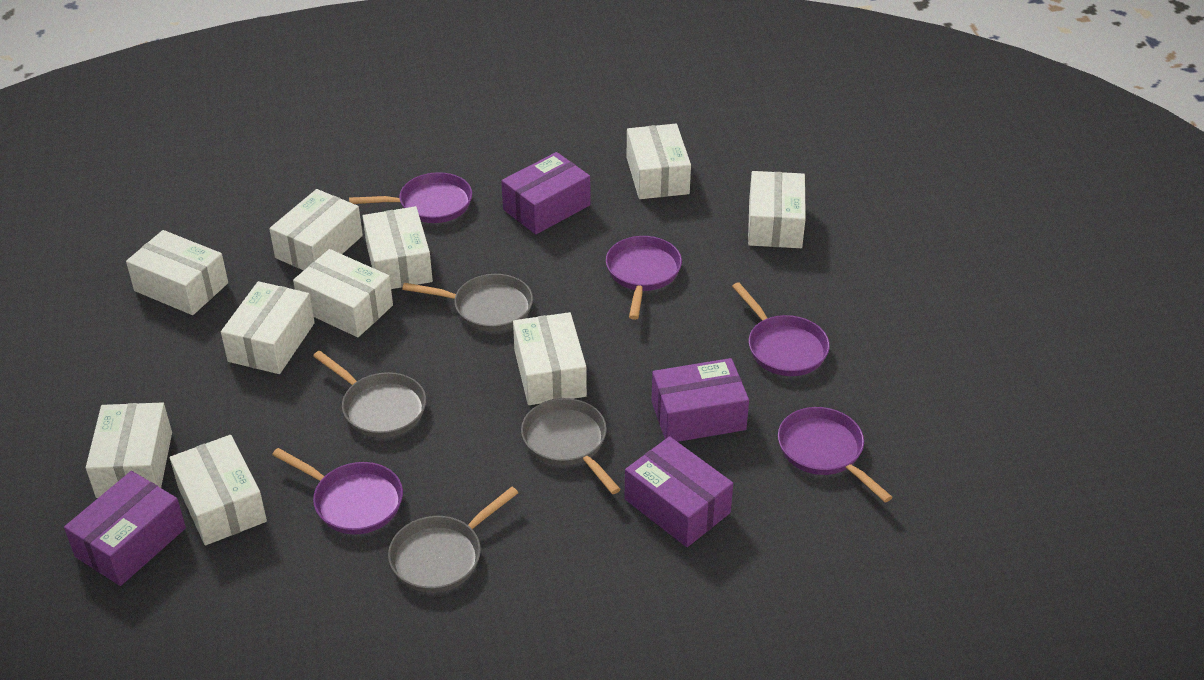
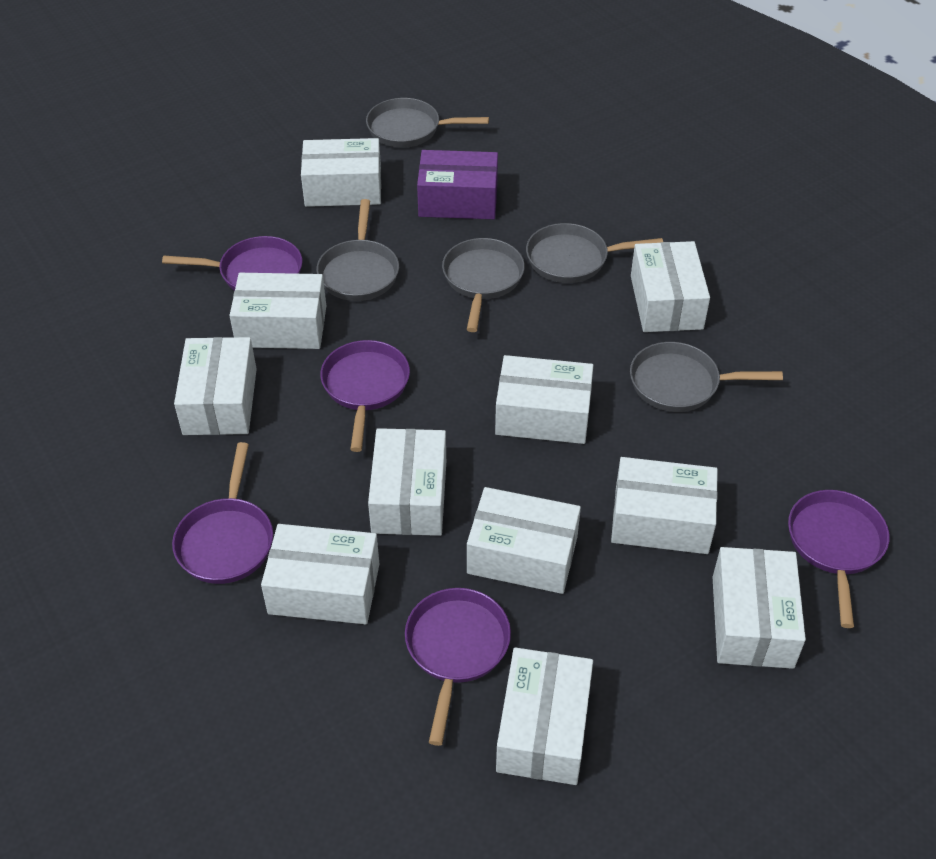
grey pan: 4 -> 5
purple box: 4 -> 1
white box: 10 -> 11

